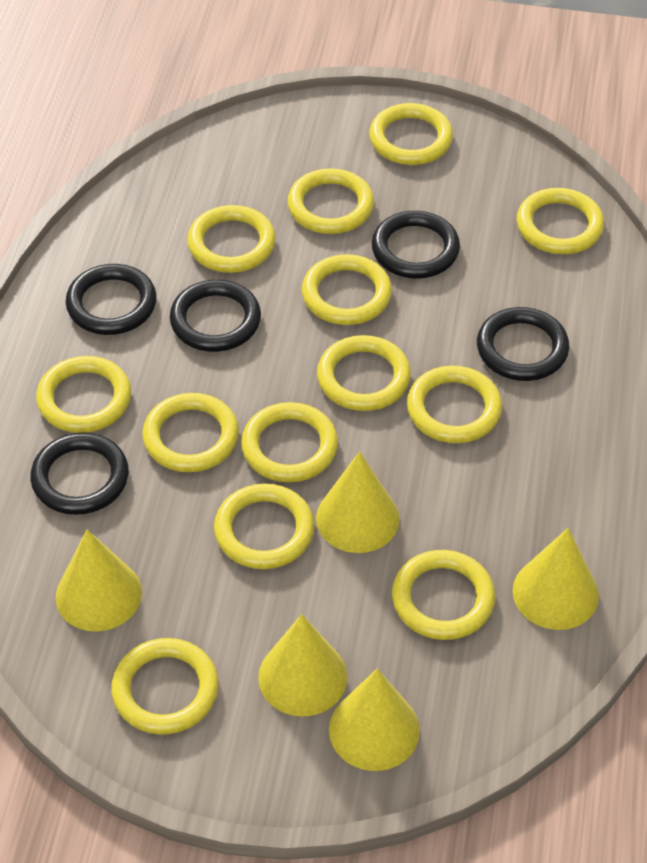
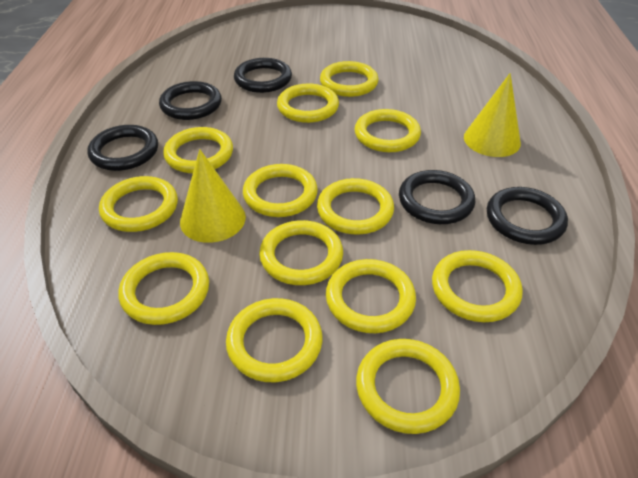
yellow cone: 5 -> 2

